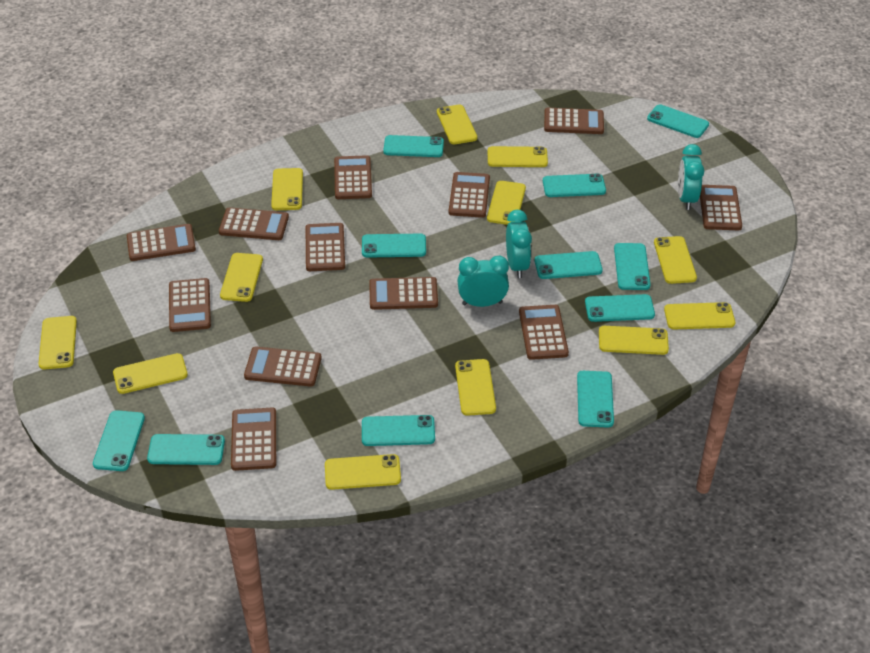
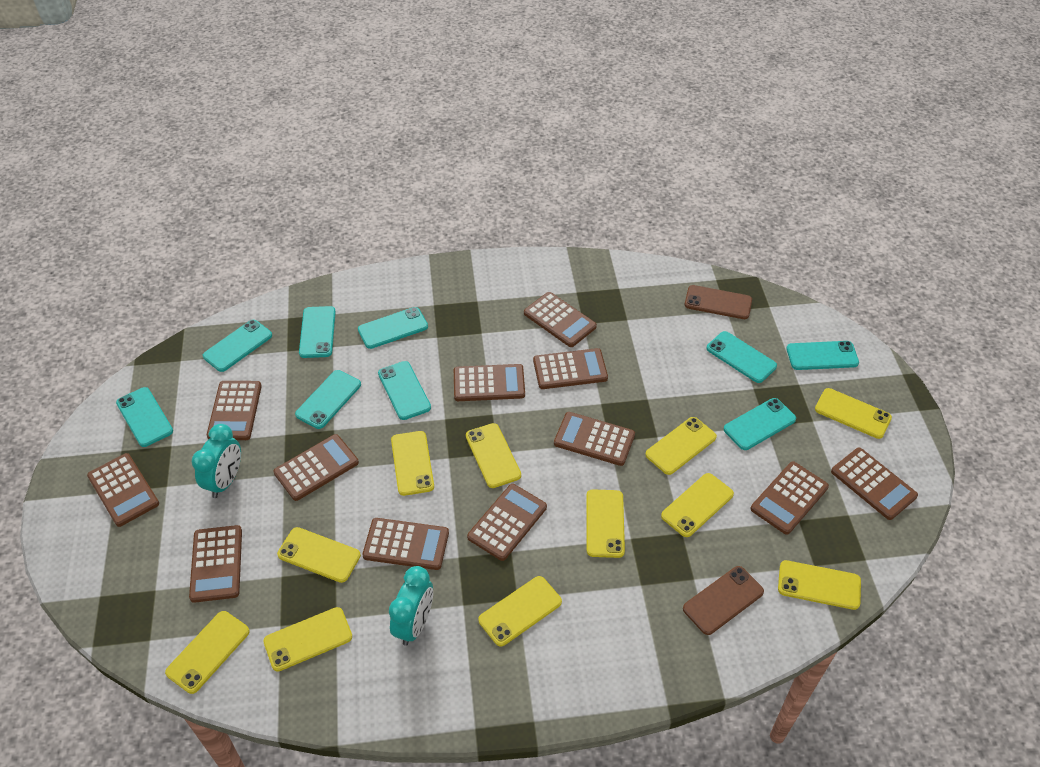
brown phone: 0 -> 2
turquoise clock: 3 -> 2
turquoise phone: 11 -> 9
yellow phone: 12 -> 11

